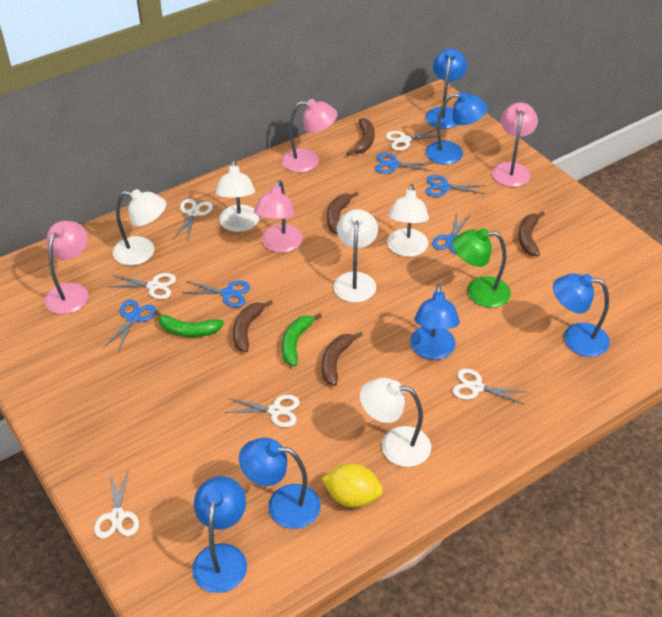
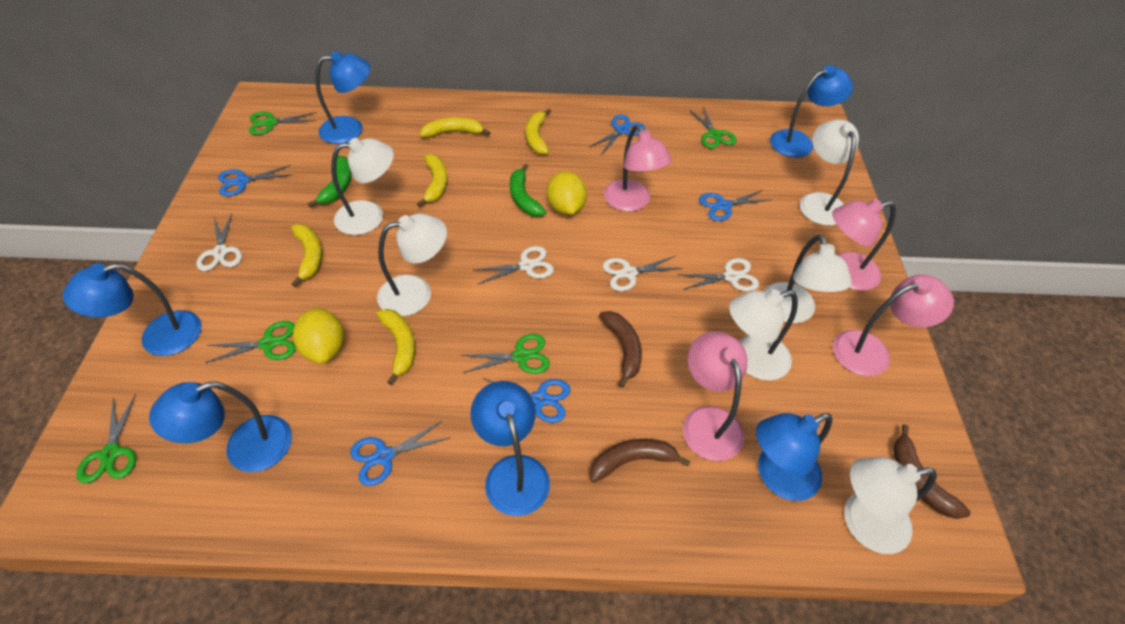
brown banana: 5 -> 3
green lamp: 1 -> 0
green scissors: 0 -> 5
white lamp: 5 -> 6
white scissors: 6 -> 4
yellow banana: 0 -> 5
yellow lemon: 1 -> 2

